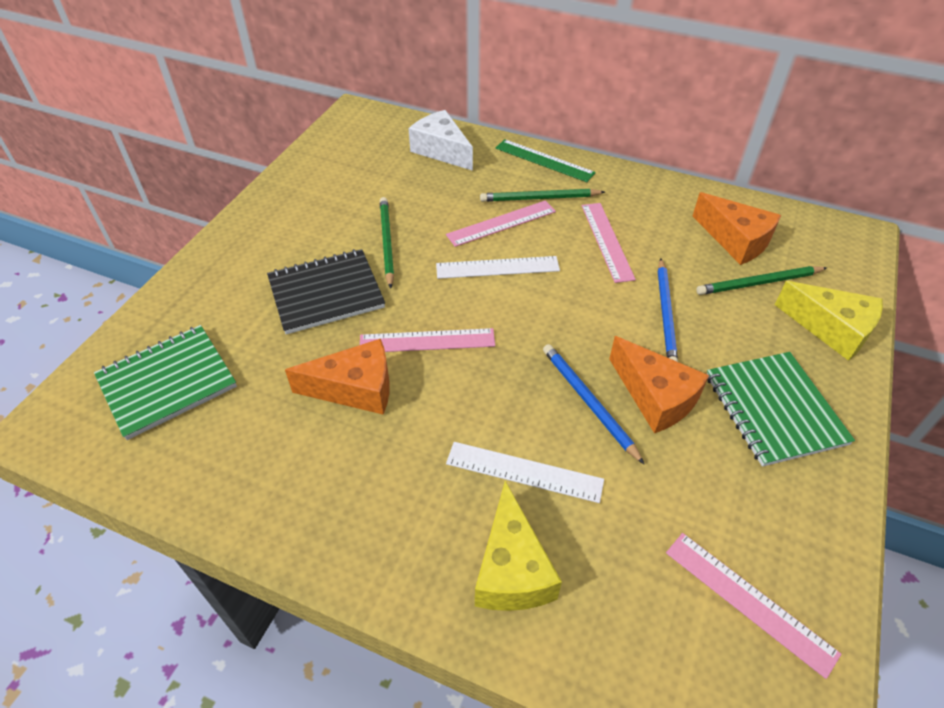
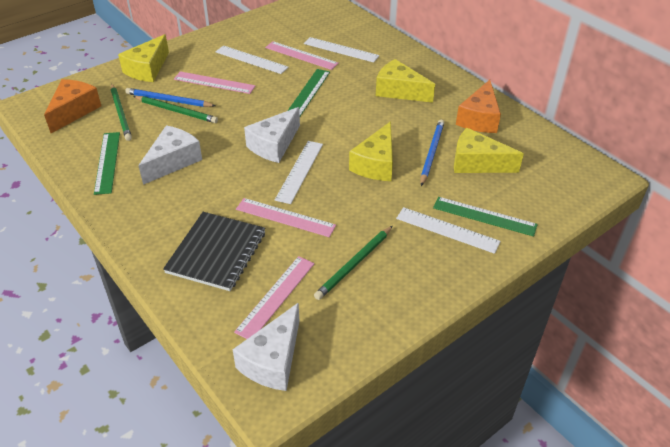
green notebook: 2 -> 0
green ruler: 1 -> 3
orange cheese: 3 -> 2
white cheese: 1 -> 3
white ruler: 2 -> 4
yellow cheese: 2 -> 4

